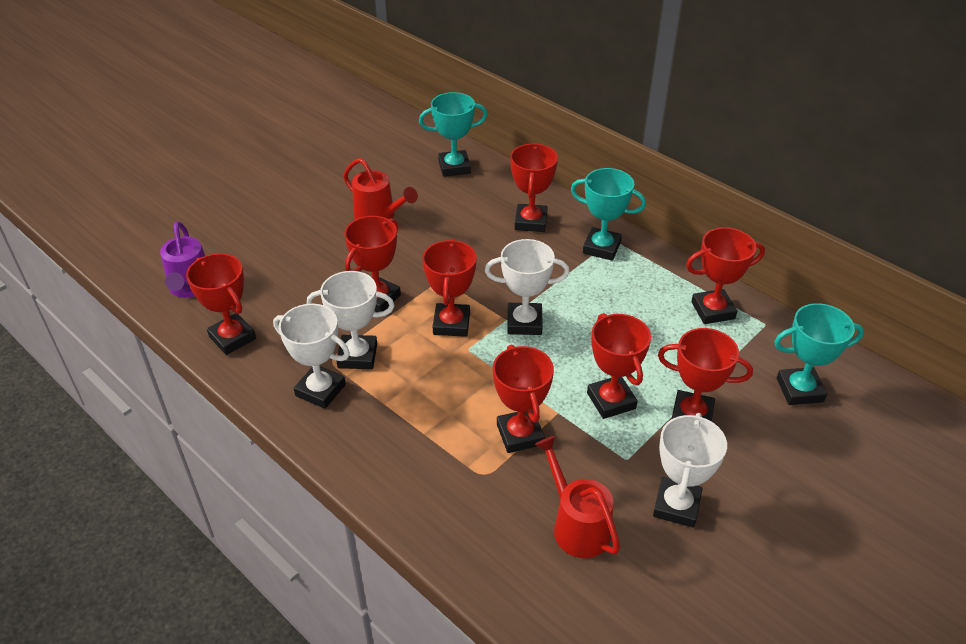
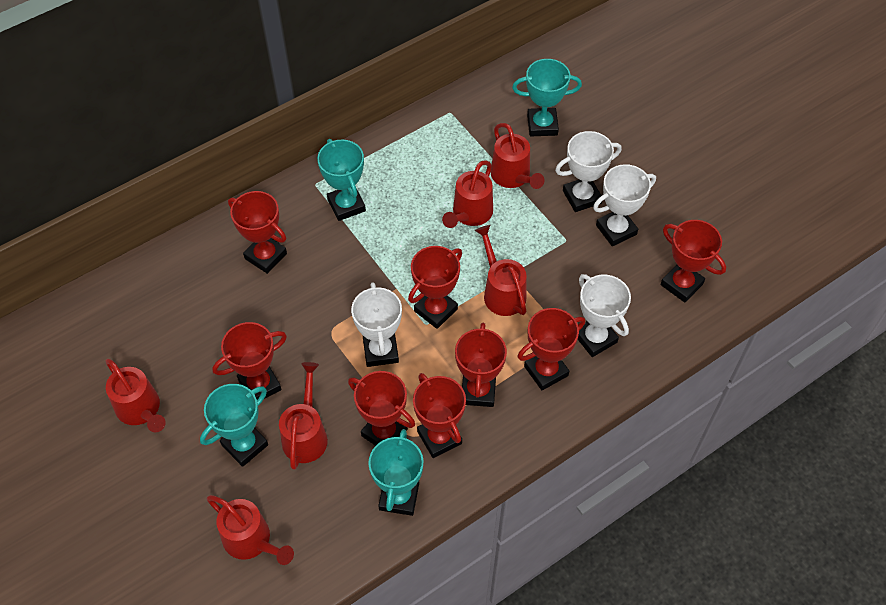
purple watering can: 1 -> 0
red watering can: 2 -> 6
turquoise trophy: 3 -> 4

